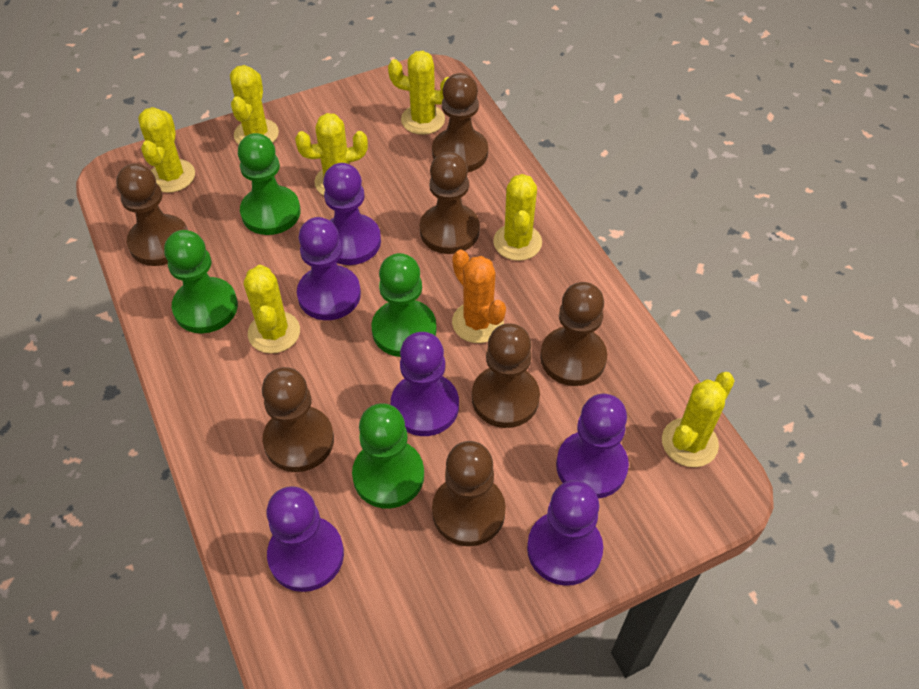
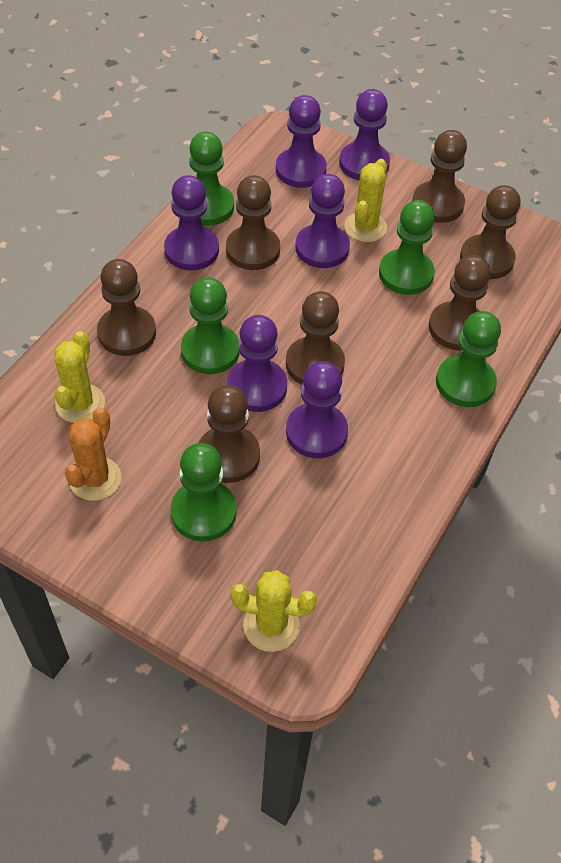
green pawn: 4 -> 5
yellow cactus: 7 -> 3

